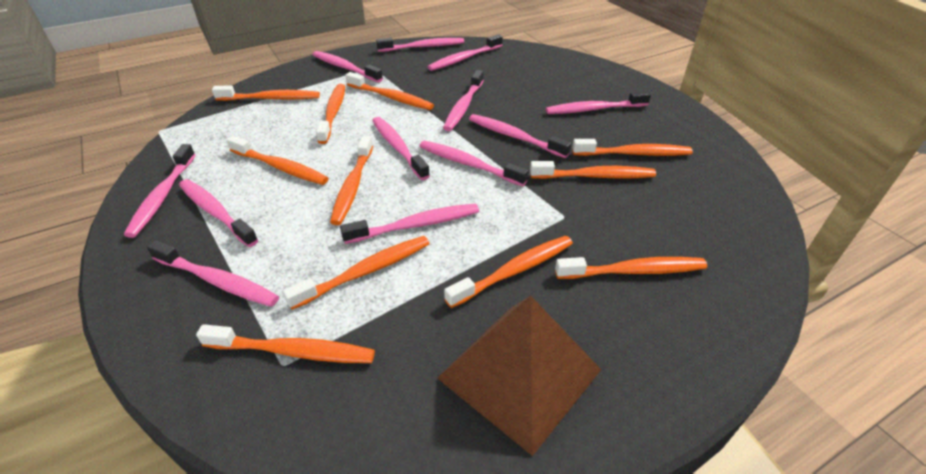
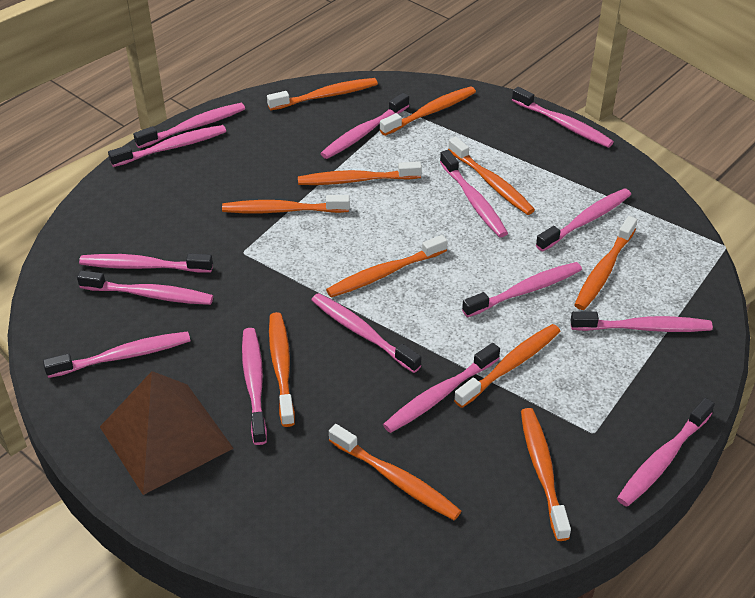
pink toothbrush: 12 -> 15

